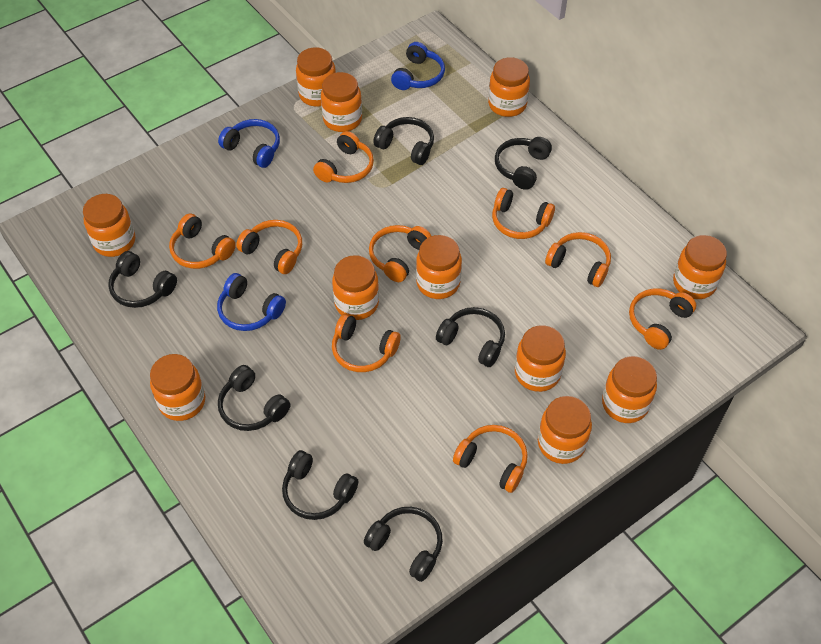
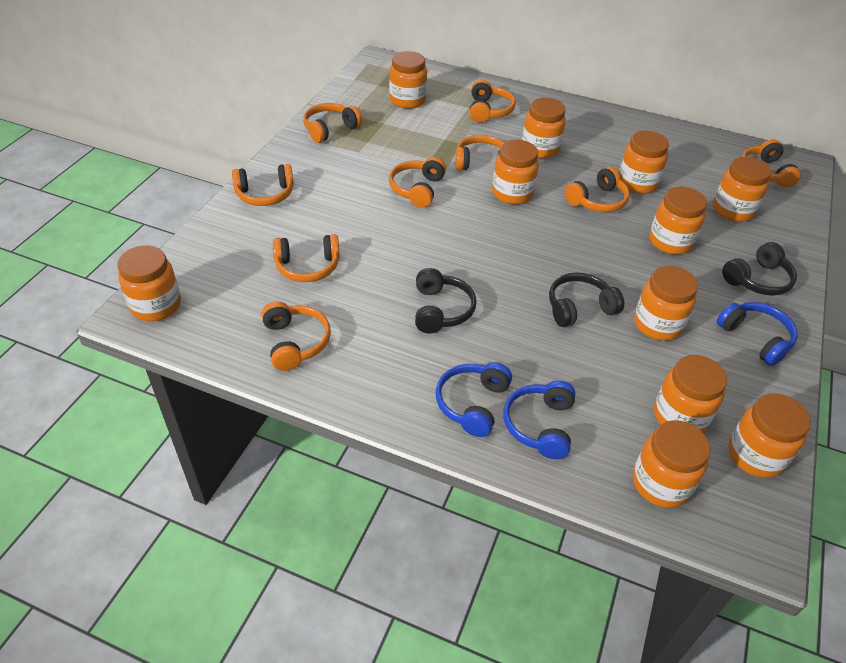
black headphones: 7 -> 3

